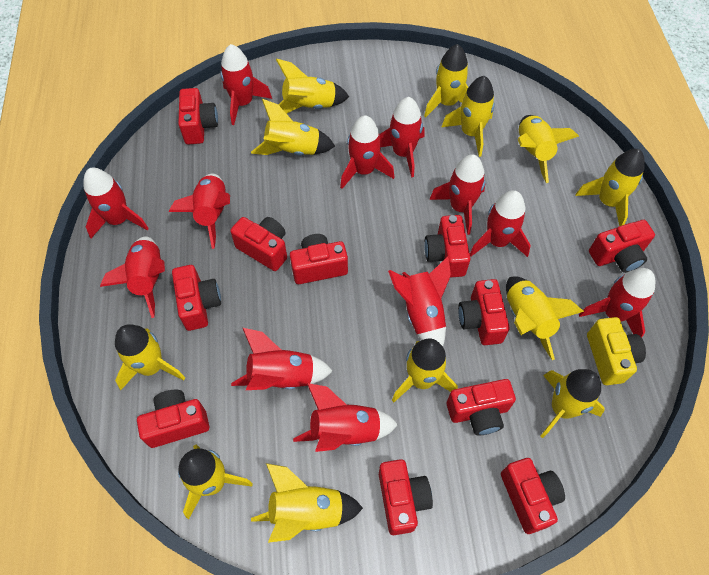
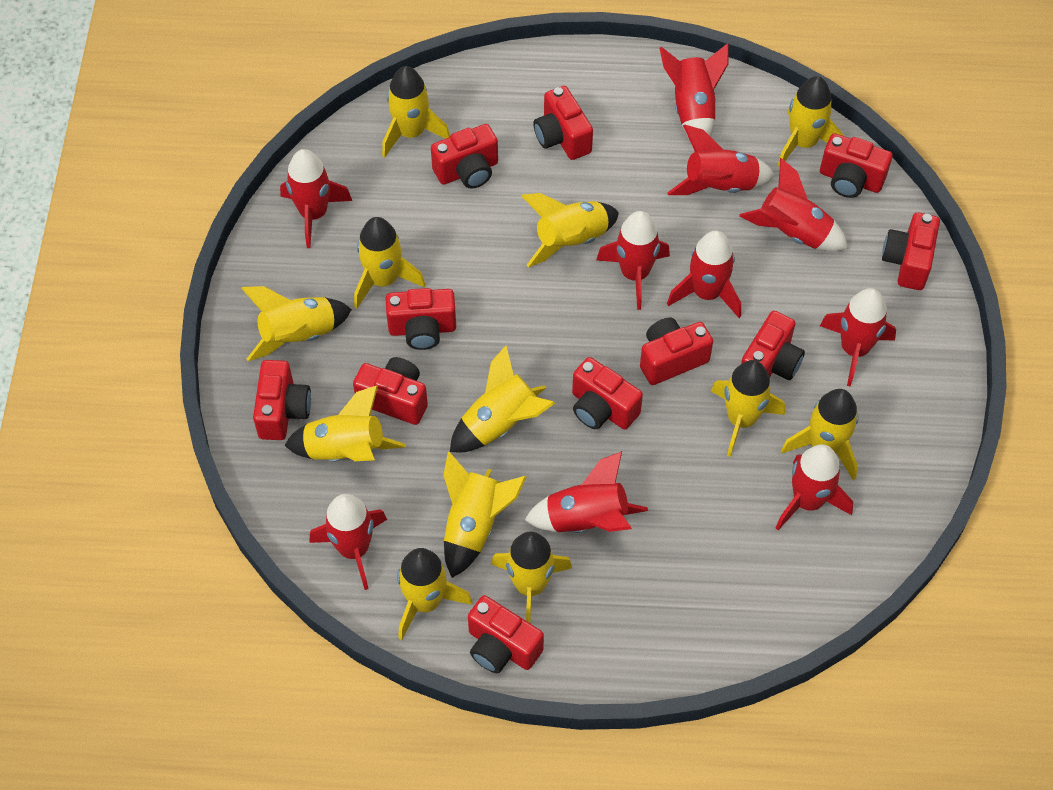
red rocket: 12 -> 10
yellow camera: 1 -> 0

